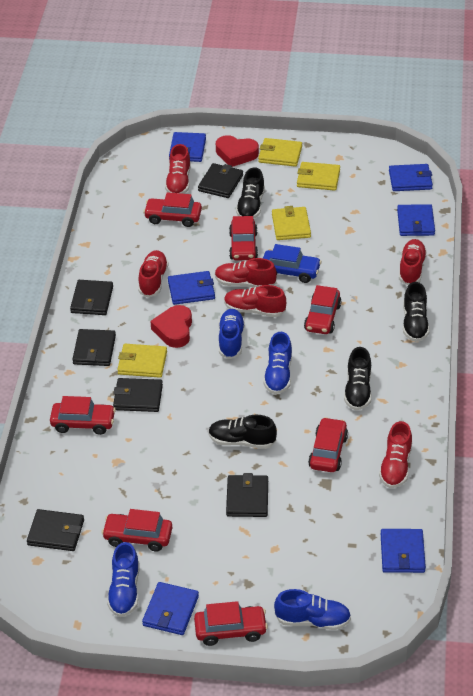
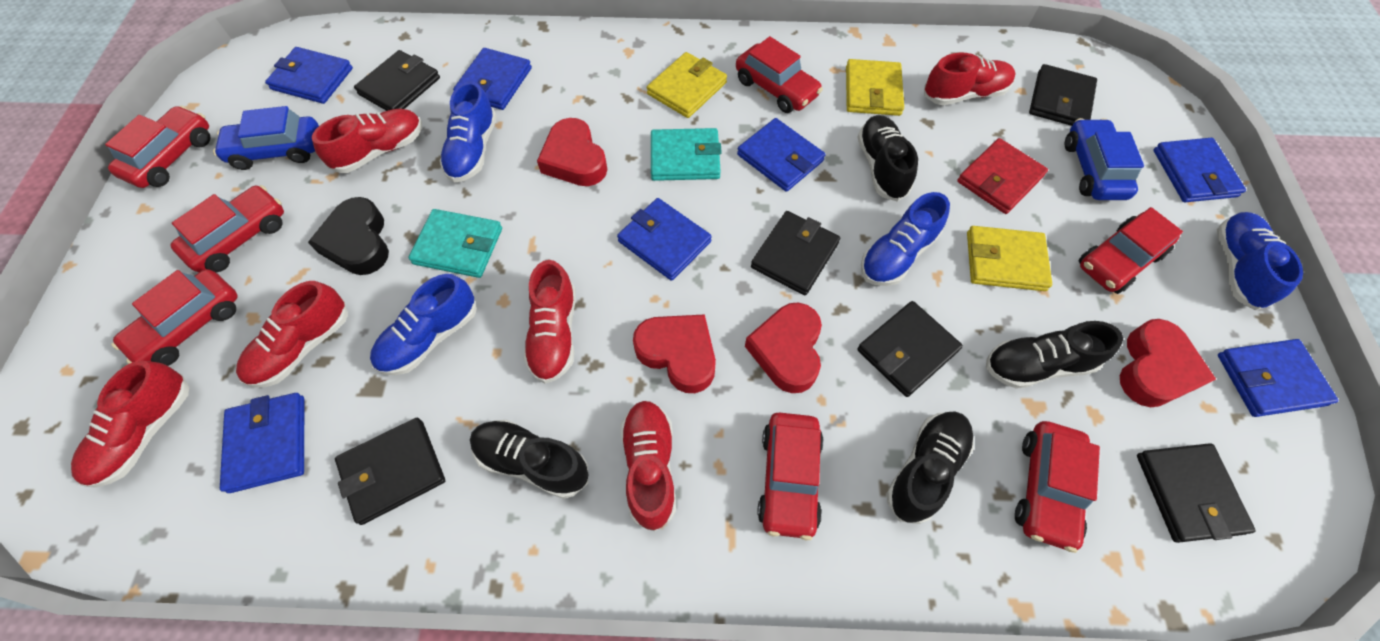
black heart: 0 -> 1
blue car: 1 -> 2
blue wallet: 6 -> 7
red heart: 2 -> 4
red wallet: 0 -> 1
turquoise wallet: 0 -> 2
yellow wallet: 4 -> 3

